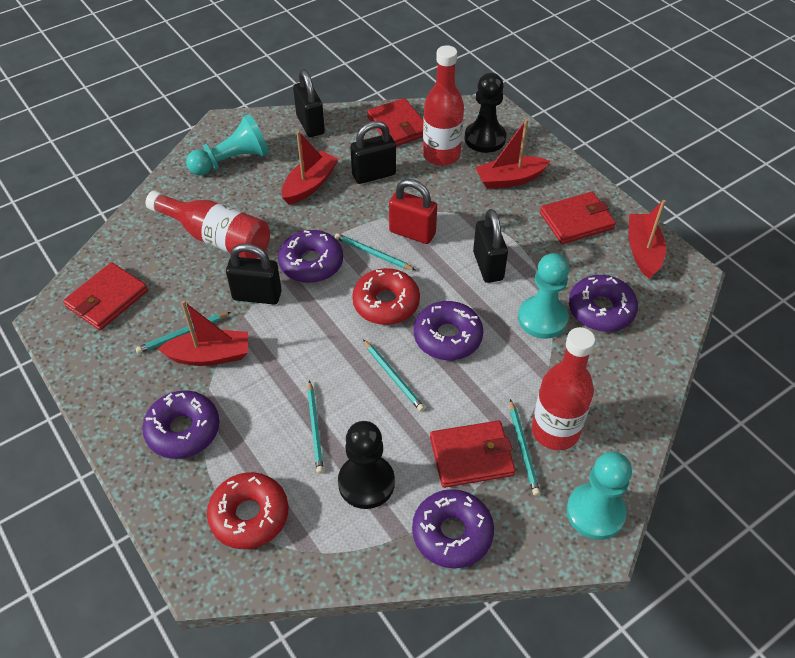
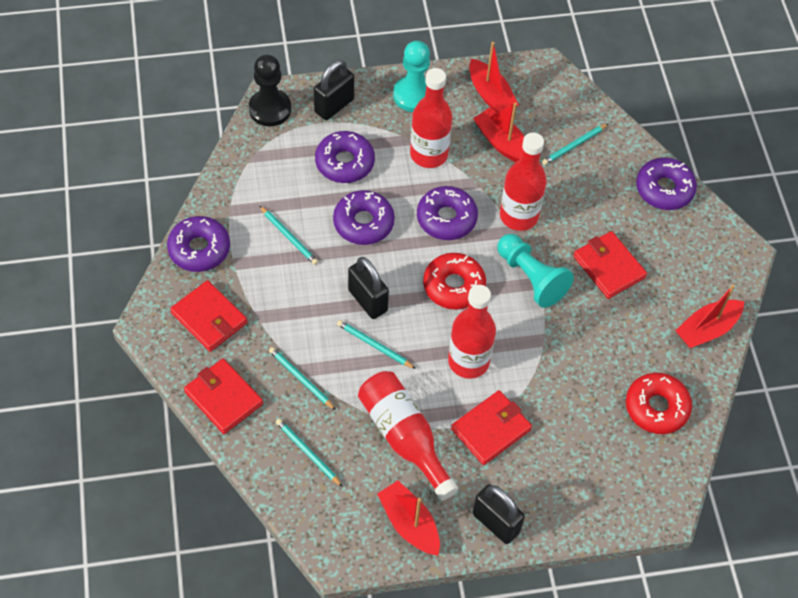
black padlock: 4 -> 3
black pawn: 2 -> 1
red bottle: 3 -> 4
red padlock: 1 -> 0
turquoise pawn: 3 -> 2

